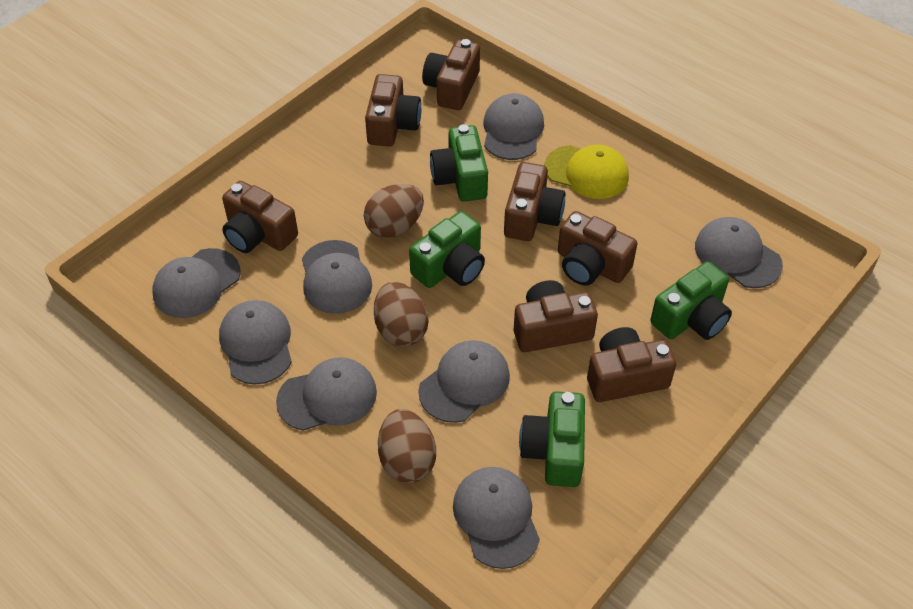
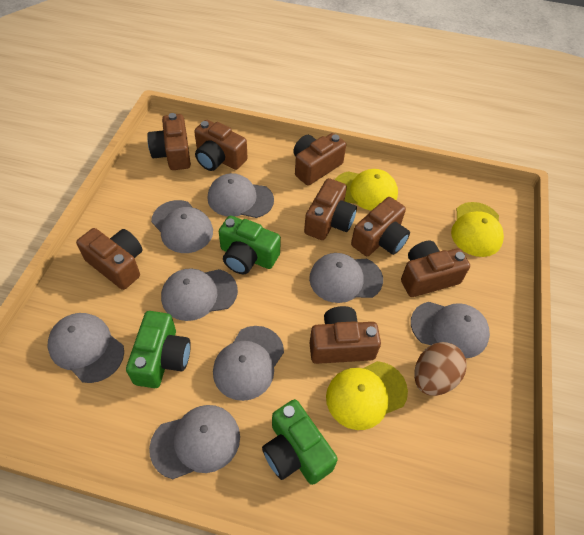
brown camera: 7 -> 8
brown egg: 3 -> 1
green camera: 4 -> 3
yellow cap: 1 -> 3

